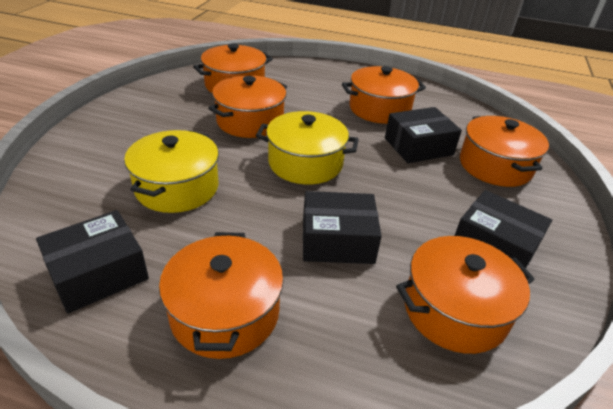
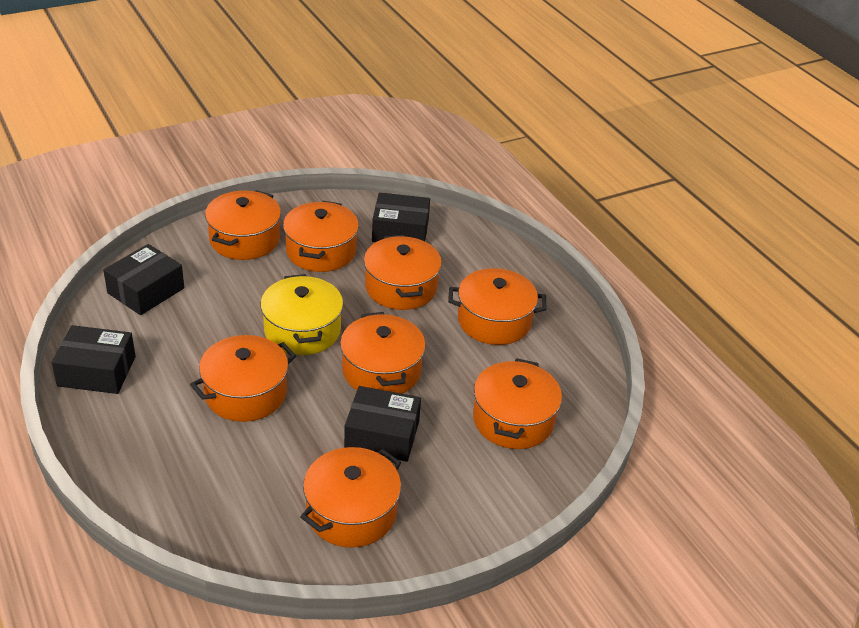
orange pot: 6 -> 8
yellow pot: 2 -> 1

